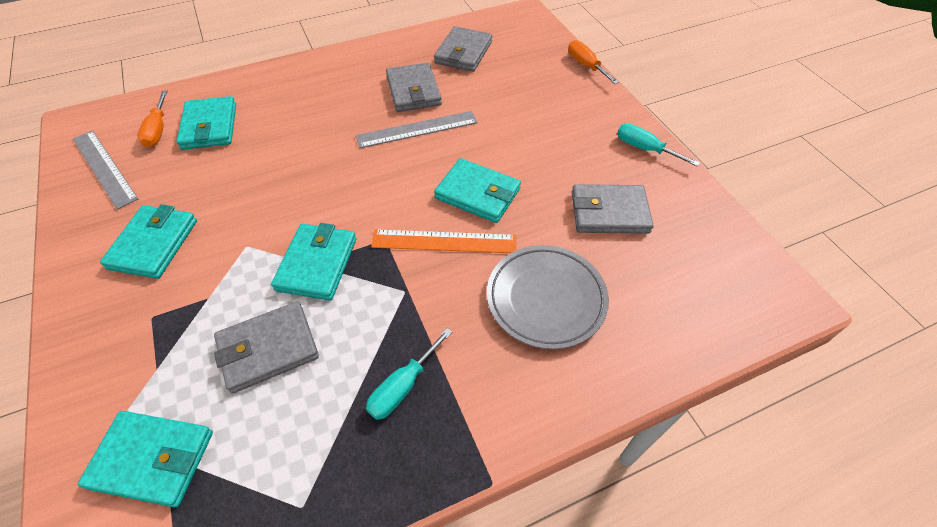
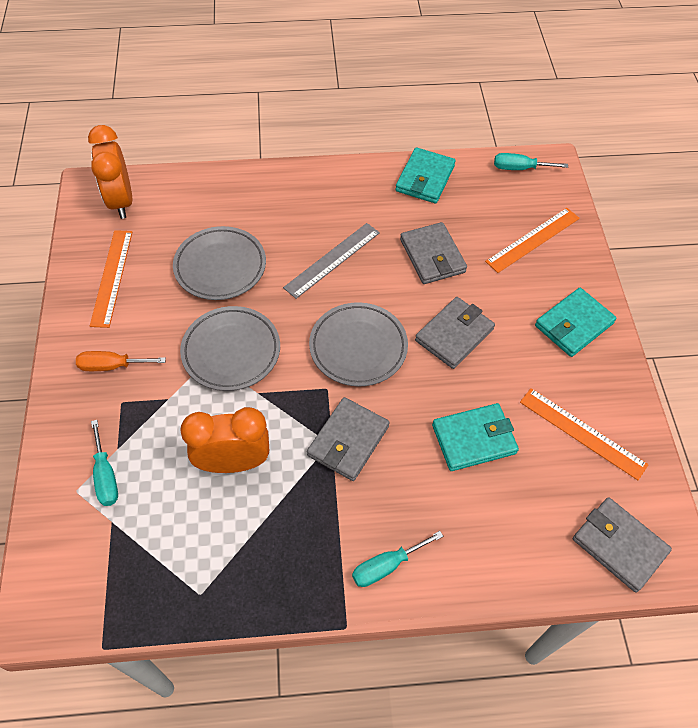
grey plate: 1 -> 3
grey ruler: 2 -> 1
orange clock: 0 -> 2
orange ruler: 1 -> 3
orange screwdriver: 2 -> 1
turquoise screwdriver: 2 -> 3
turquoise wallet: 5 -> 3

